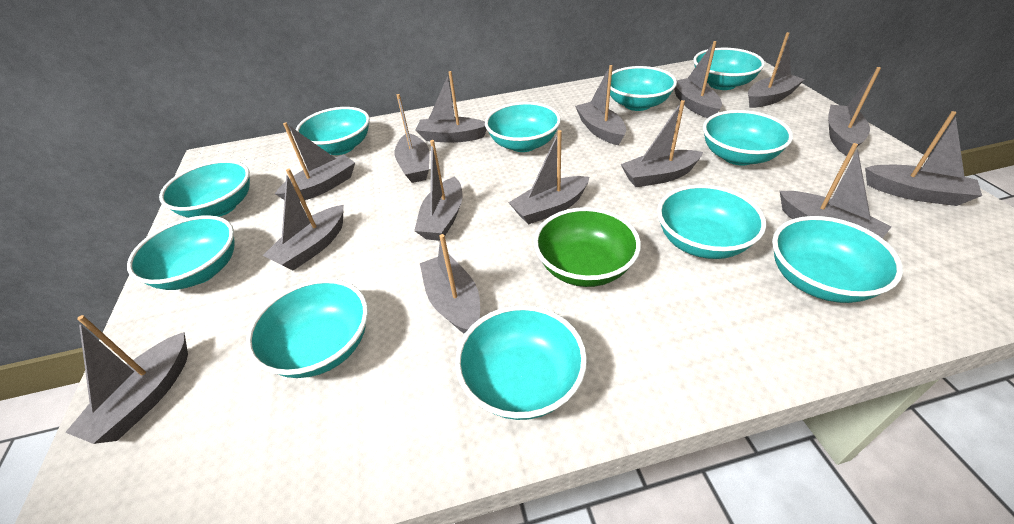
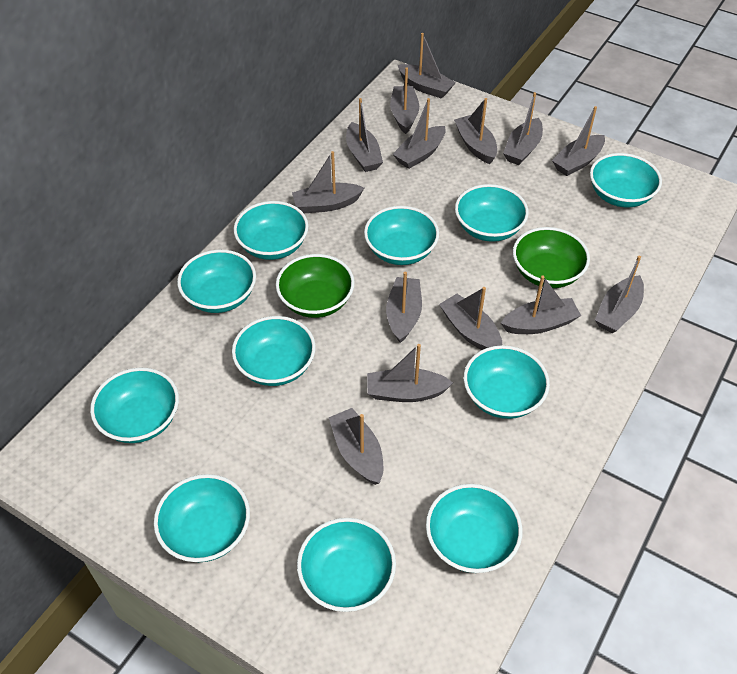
green bowl: 1 -> 2
grey boat: 15 -> 14

